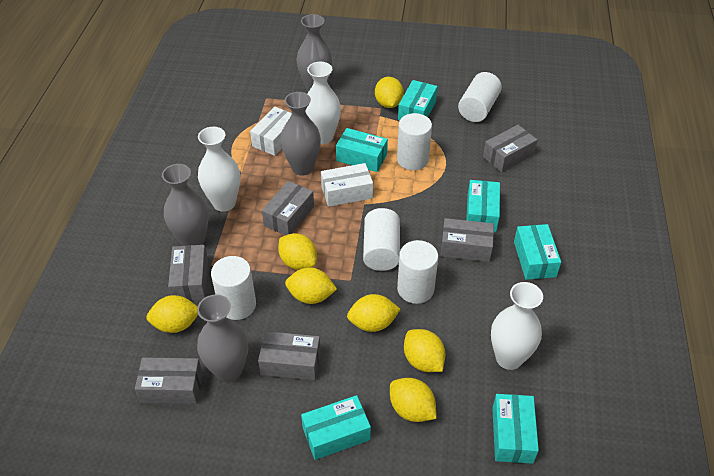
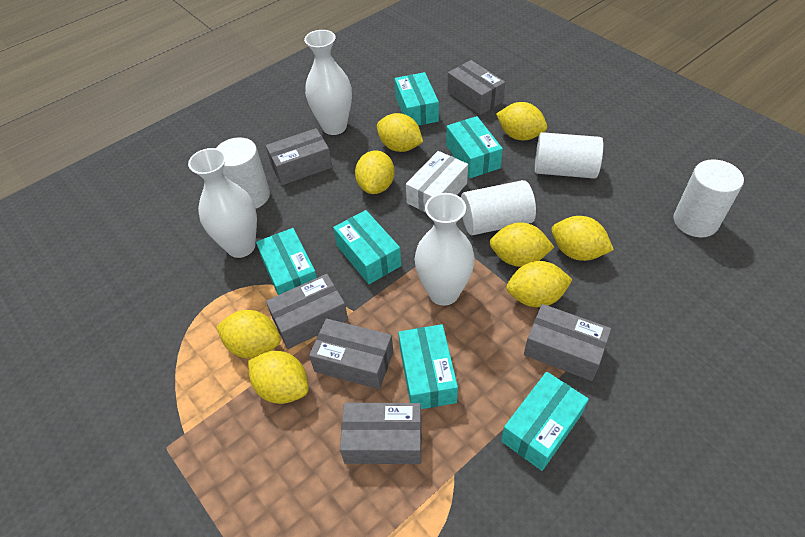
grey vase: 4 -> 0
white box: 2 -> 1
white cylinder: 5 -> 4
yellow lemon: 7 -> 8

